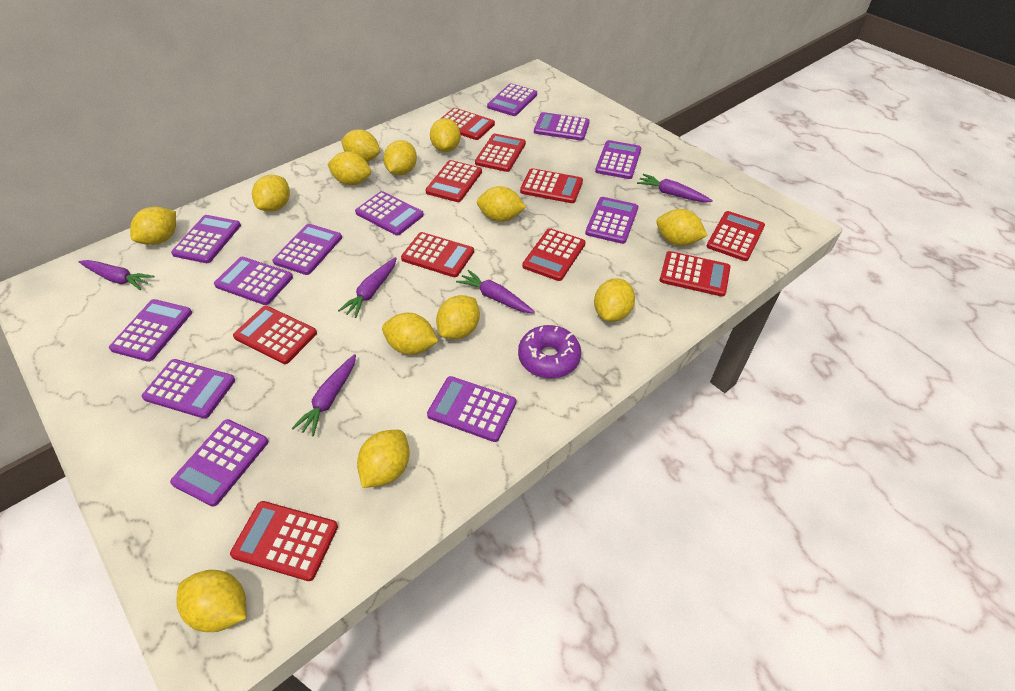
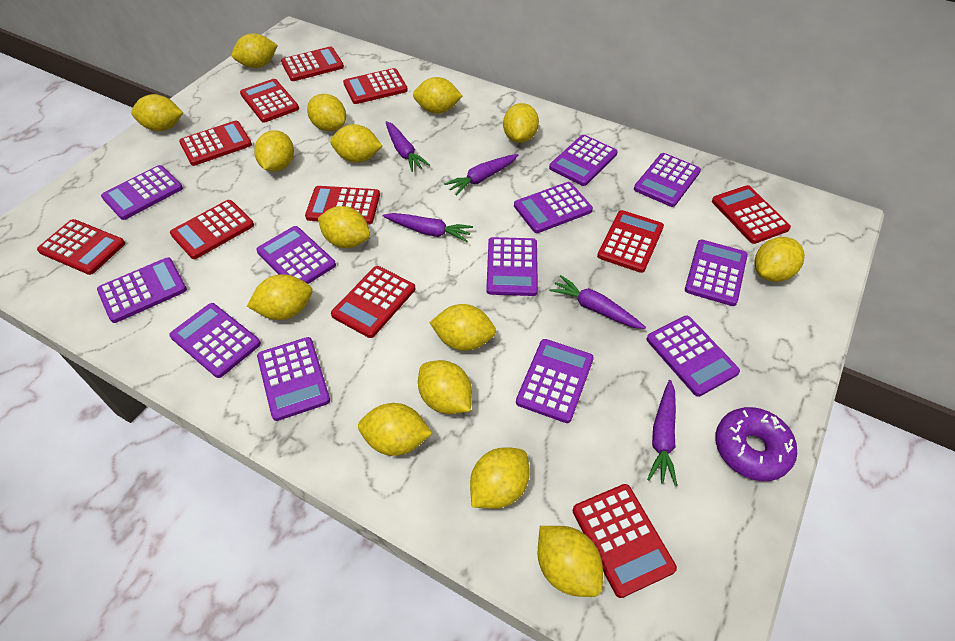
red calculator: 10 -> 11
yellow lemon: 13 -> 15

